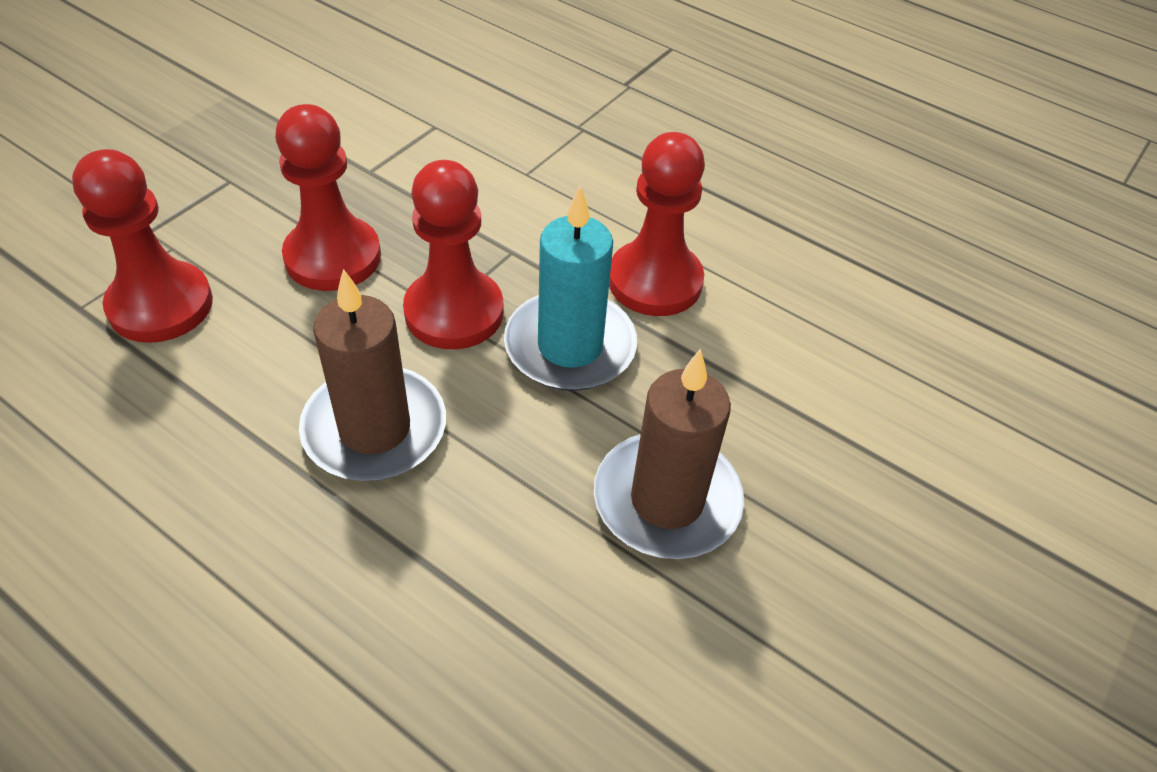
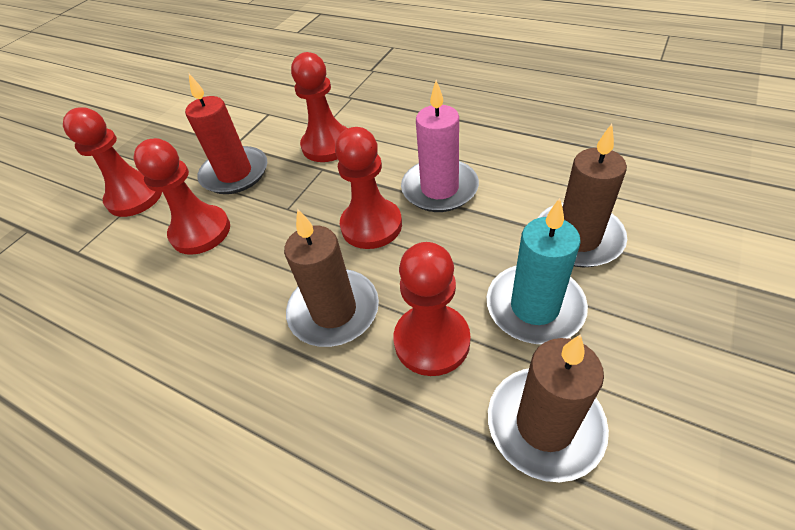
brown candle: 2 -> 3
pink candle: 0 -> 1
red candle: 0 -> 1
red pawn: 4 -> 5

